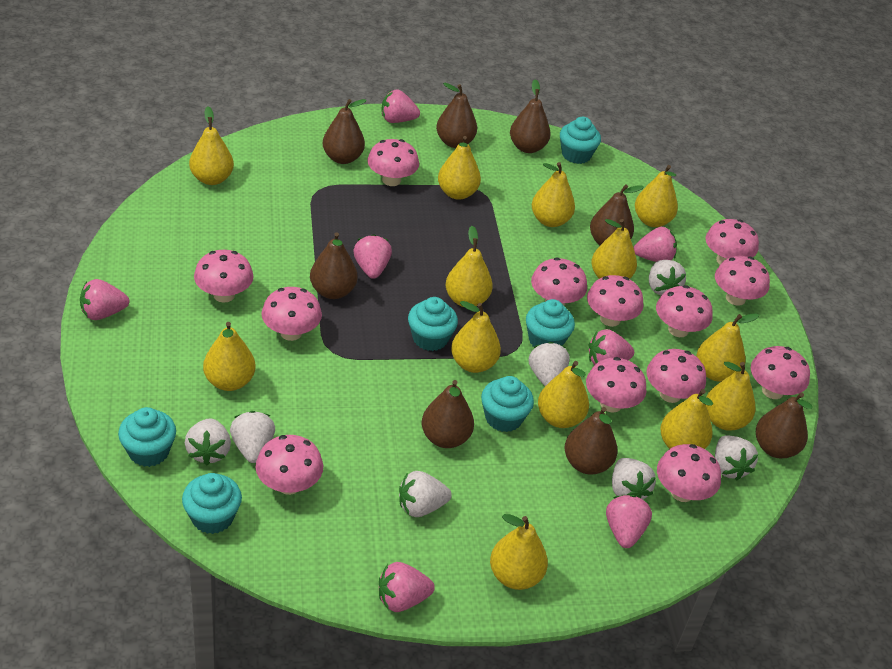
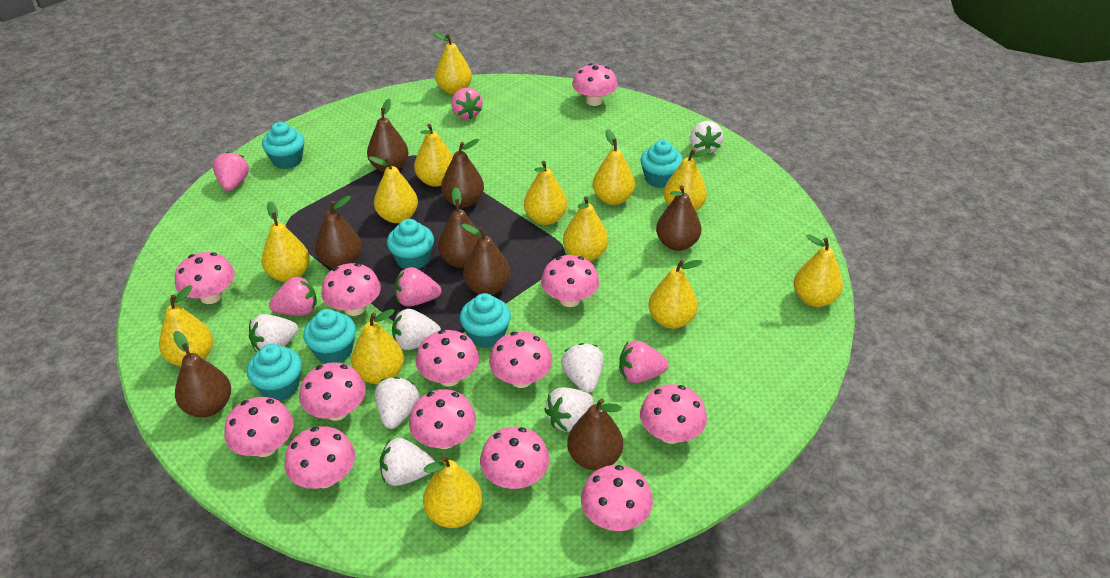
pink strawberry: 7 -> 5

